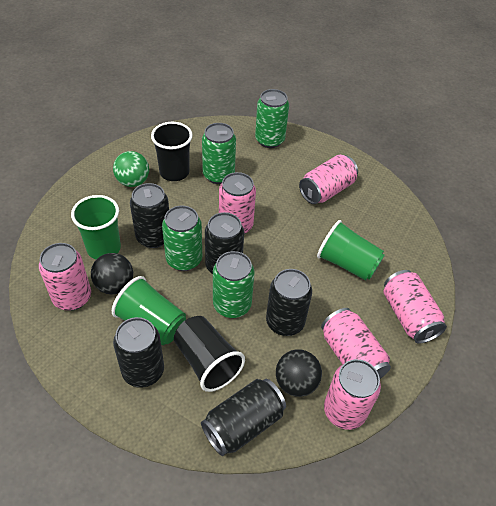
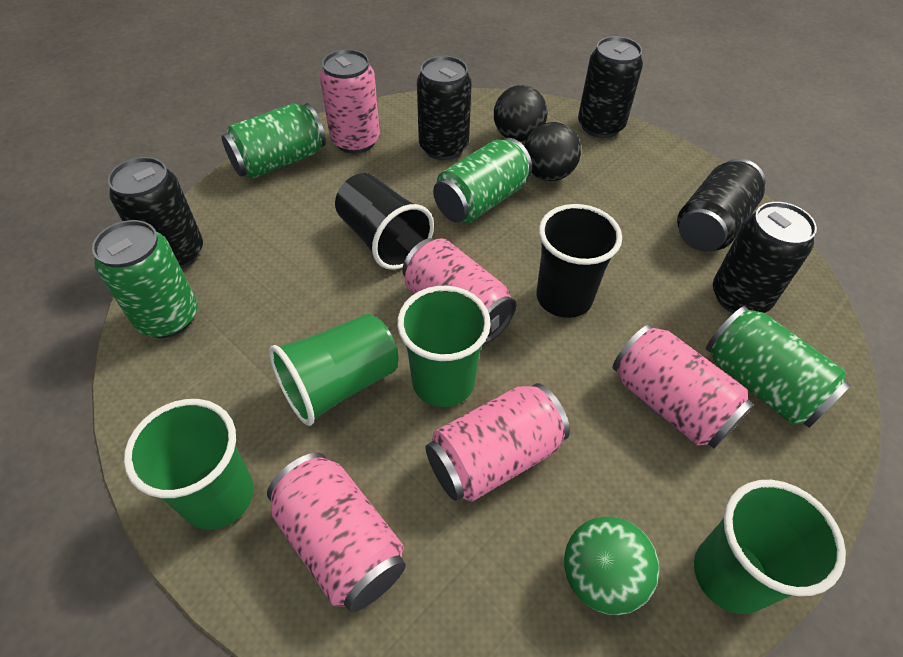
green cup: 3 -> 4
pink can: 6 -> 5

